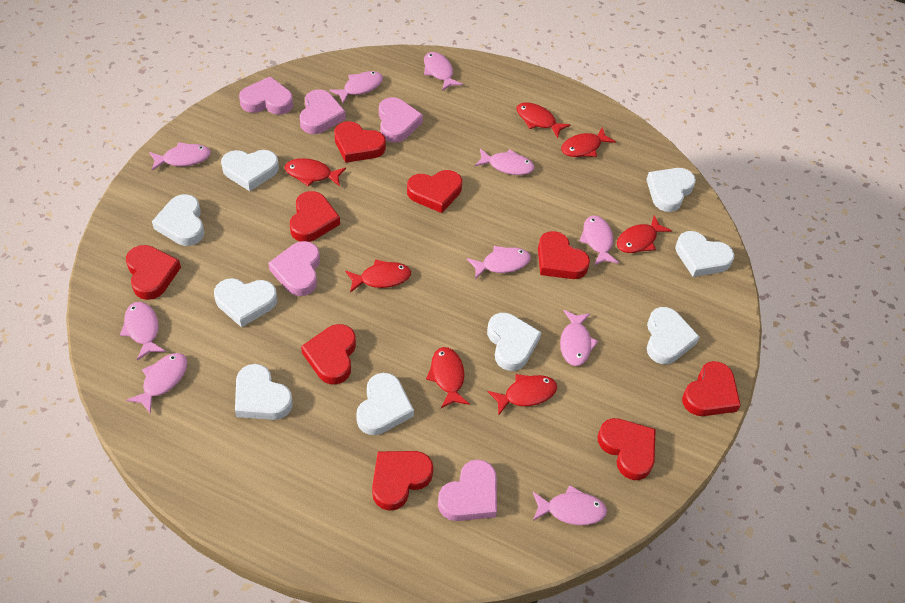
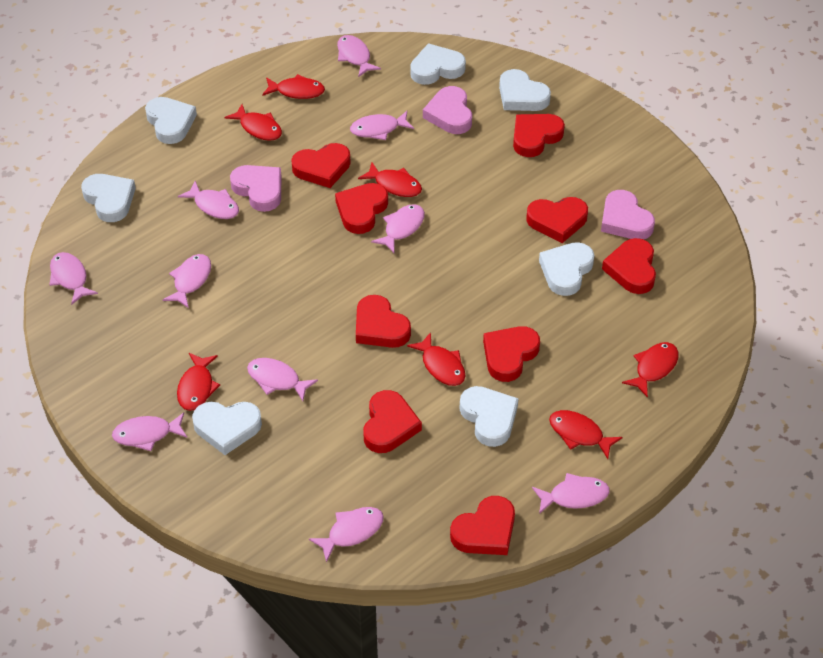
pink heart: 5 -> 3
white heart: 9 -> 7

